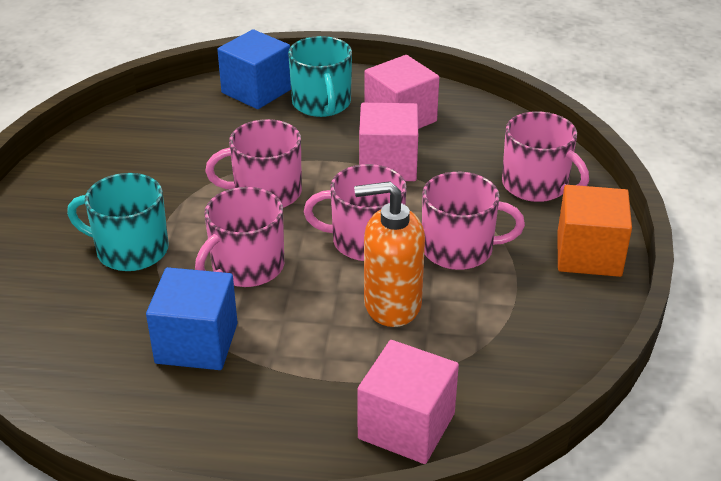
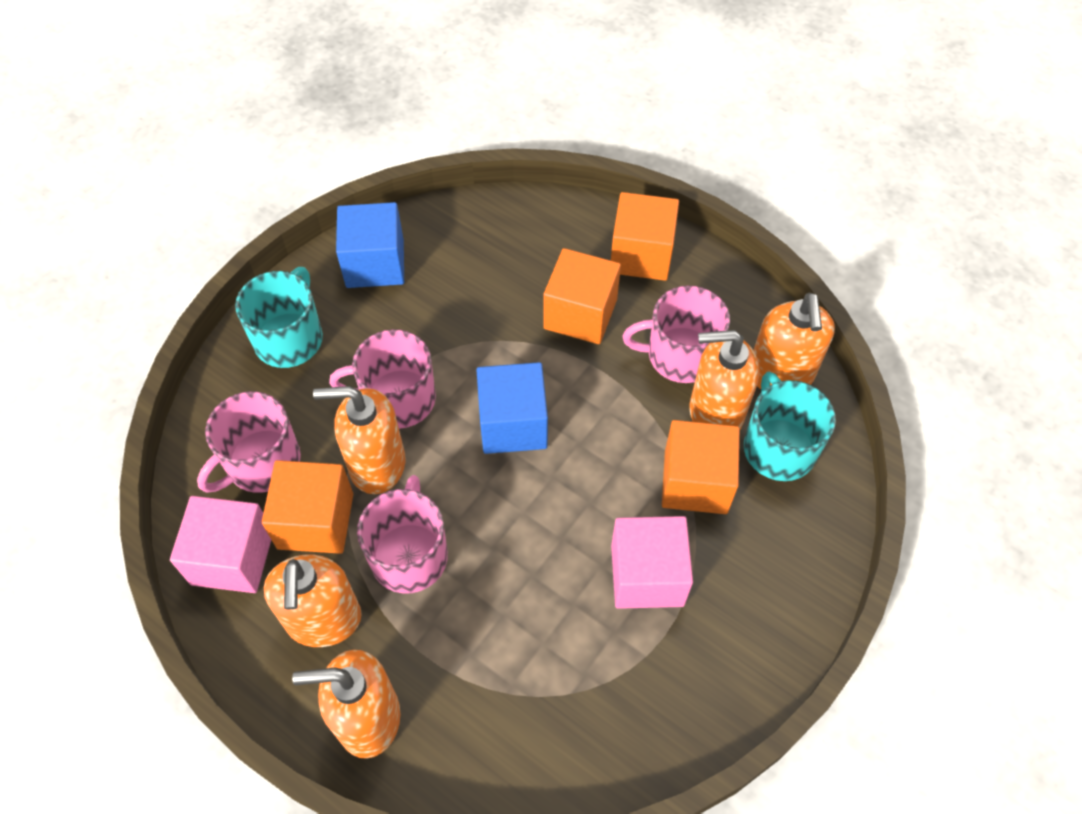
orange cube: 1 -> 4
orange soap dispenser: 1 -> 5
pink cube: 3 -> 2
pink mug: 5 -> 4

